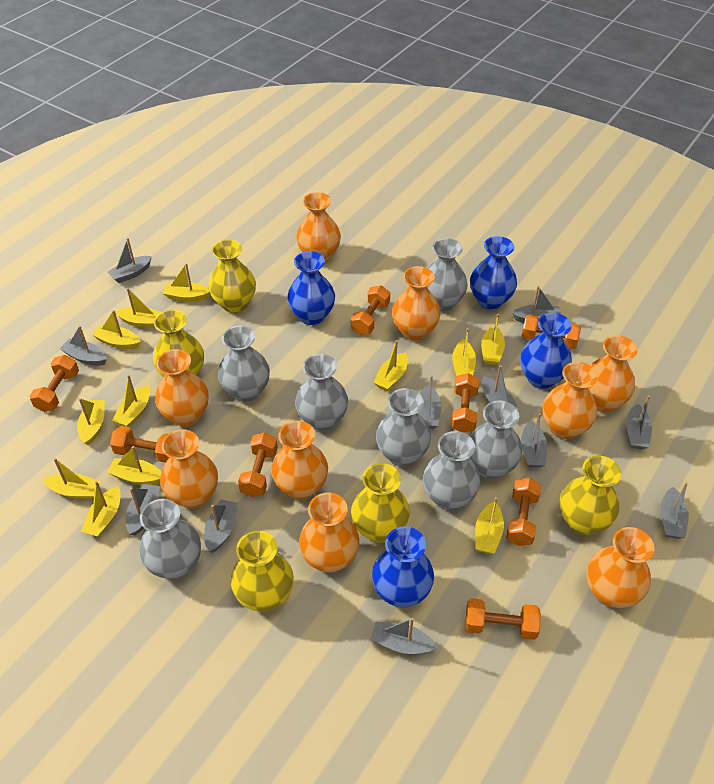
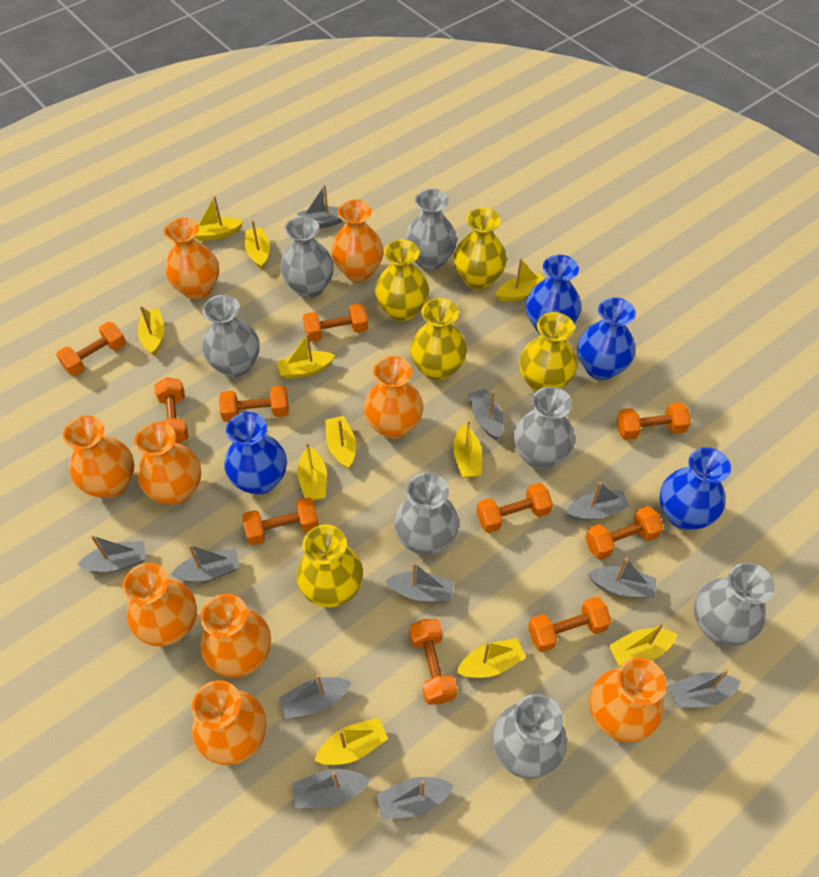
orange dumbbell: 8 -> 10
yellow boat: 12 -> 11

